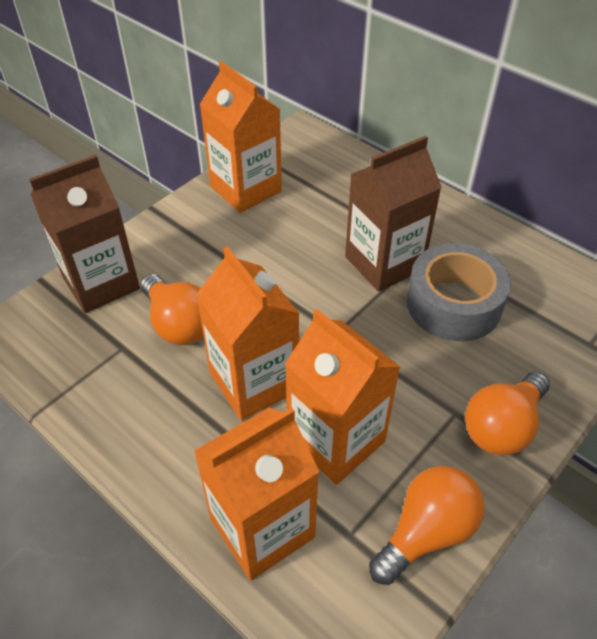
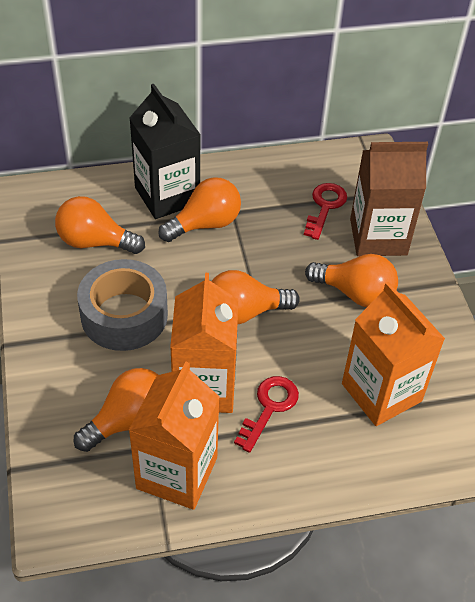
black carton: 0 -> 1
brown carton: 2 -> 1
orange carton: 4 -> 3
orange light bulb: 3 -> 5
red key: 0 -> 2

